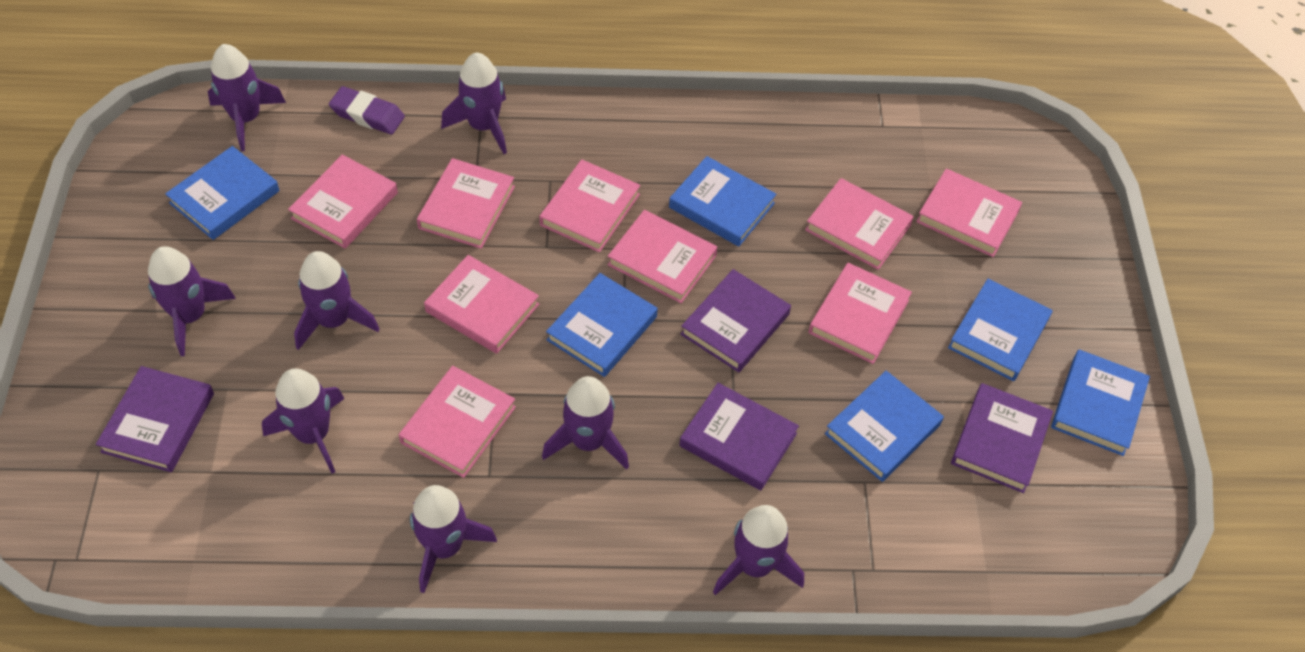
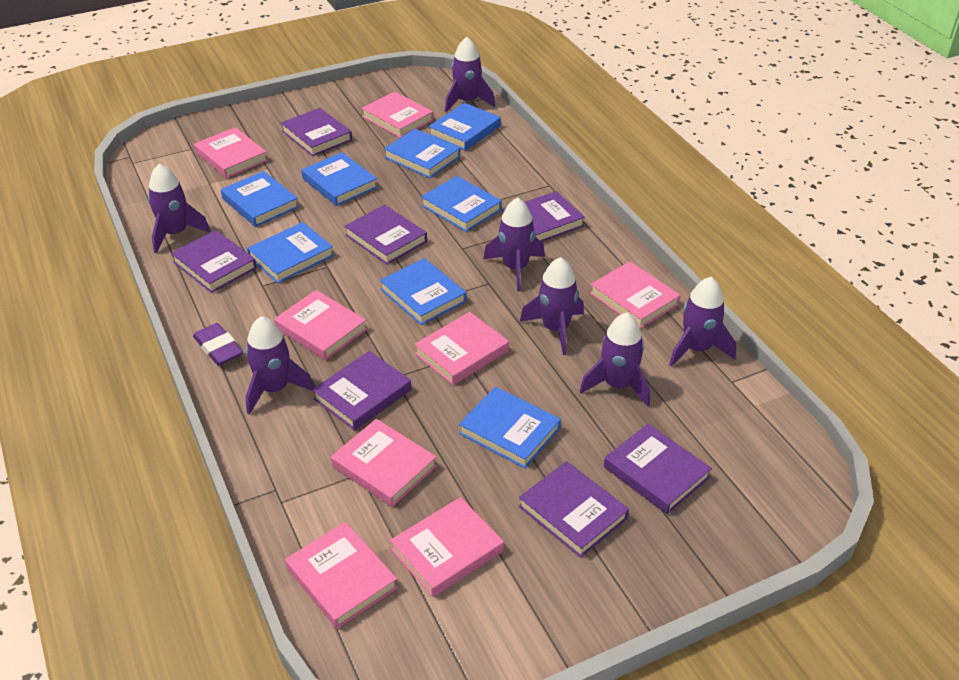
blue book: 6 -> 8
pink book: 9 -> 8
purple book: 4 -> 7
purple rocket: 8 -> 7

